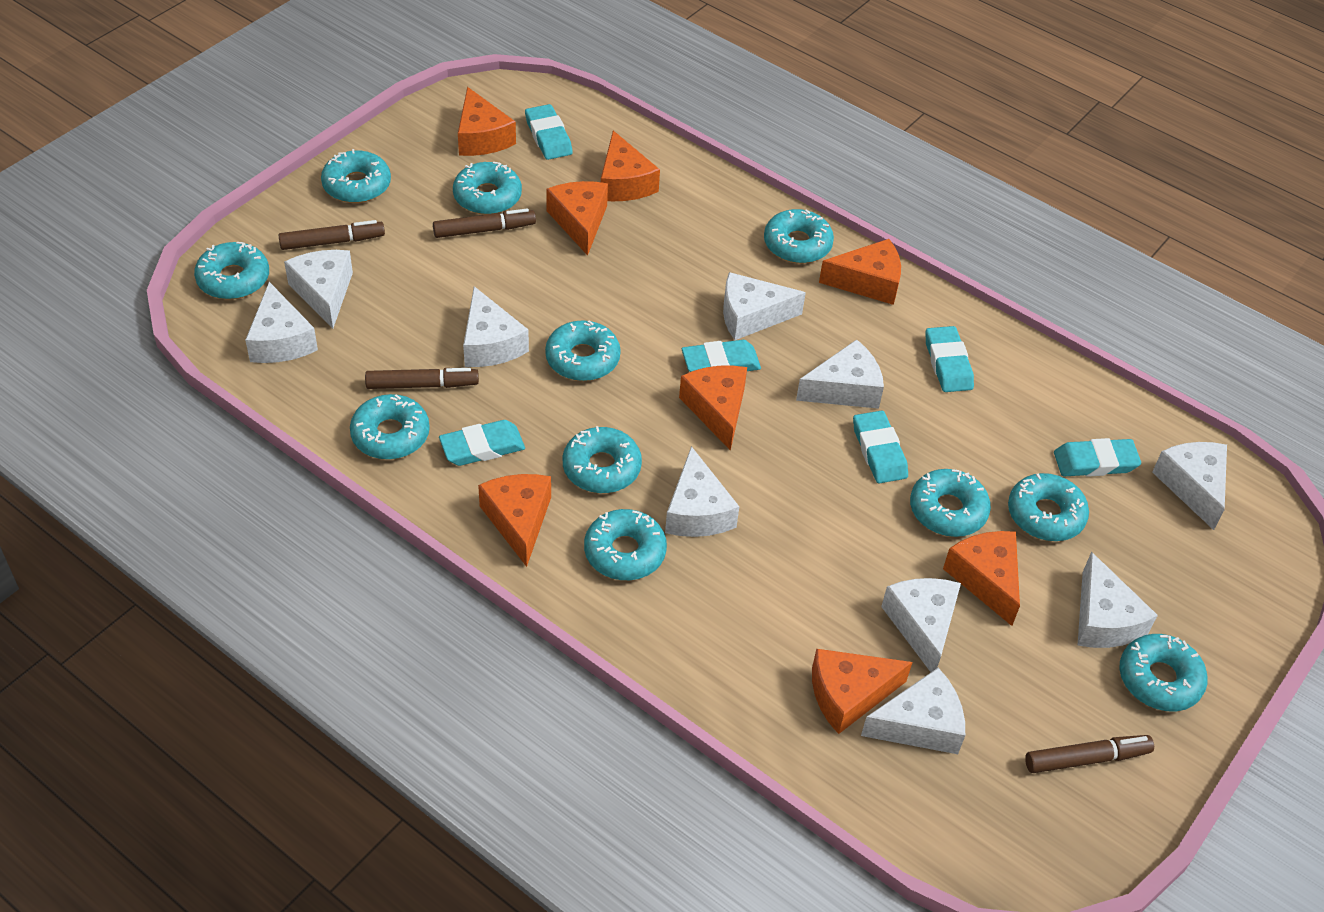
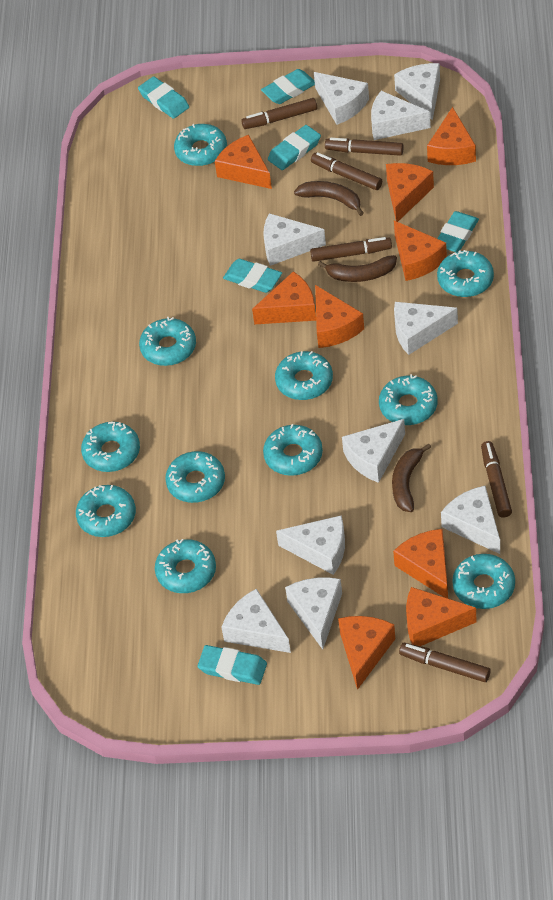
brown banana: 0 -> 3
brown marker: 4 -> 6
orange cheese: 8 -> 9

